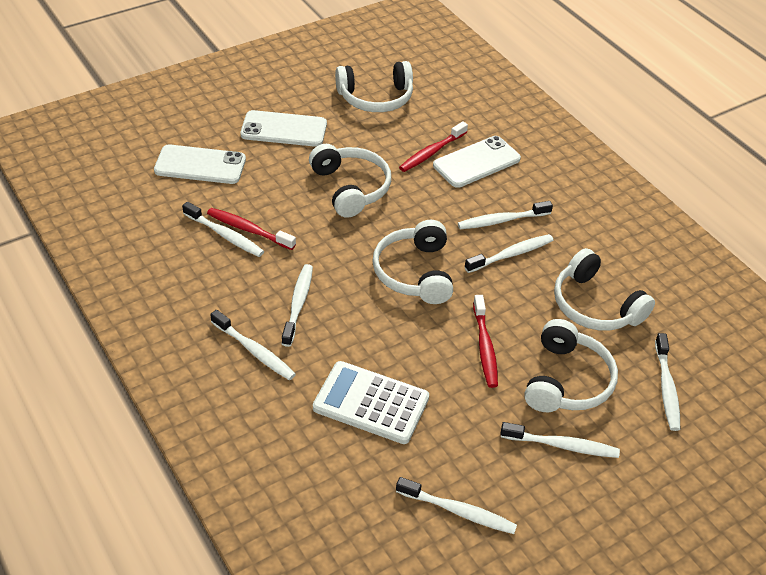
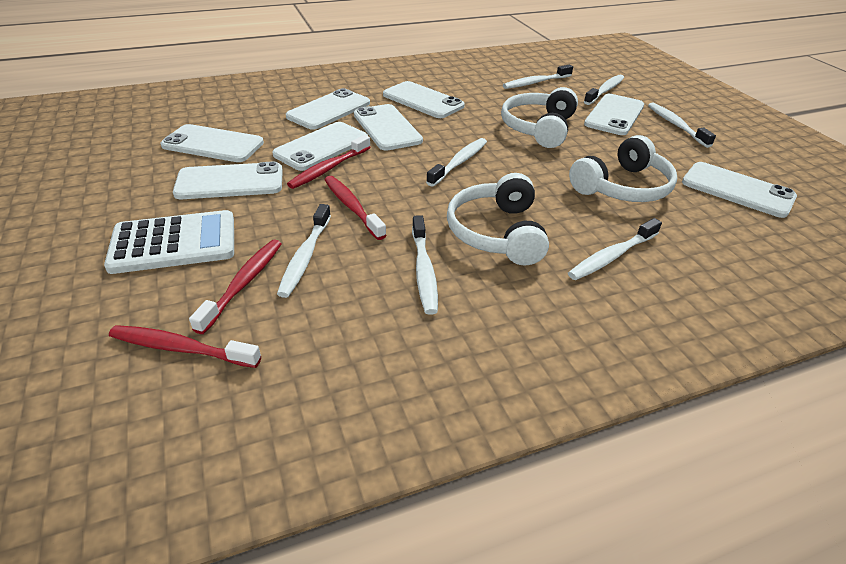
red toothbrush: 3 -> 4
white headphones: 5 -> 3
white phone: 3 -> 8
white toothbrush: 8 -> 7

